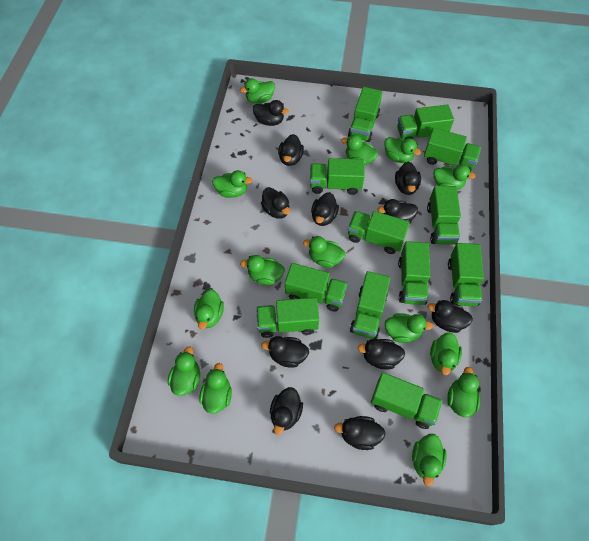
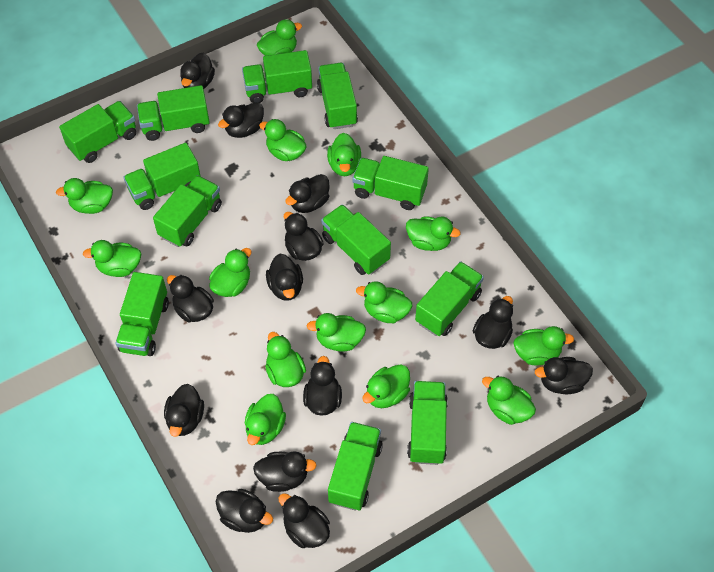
black duck: 11 -> 13

